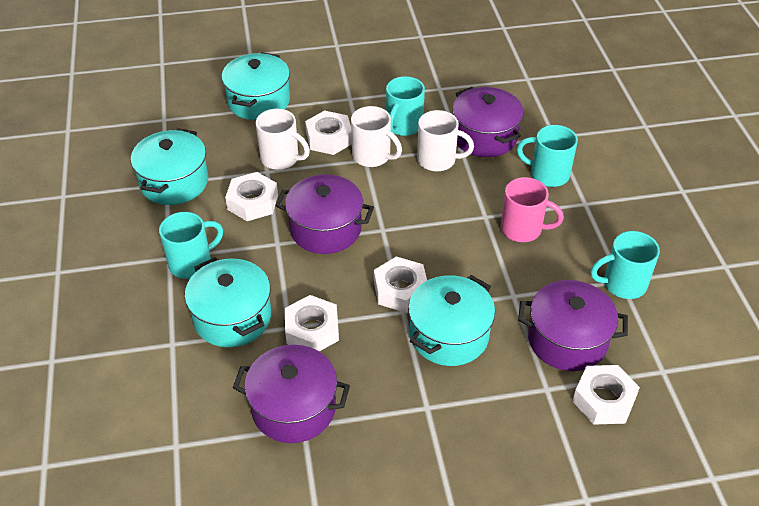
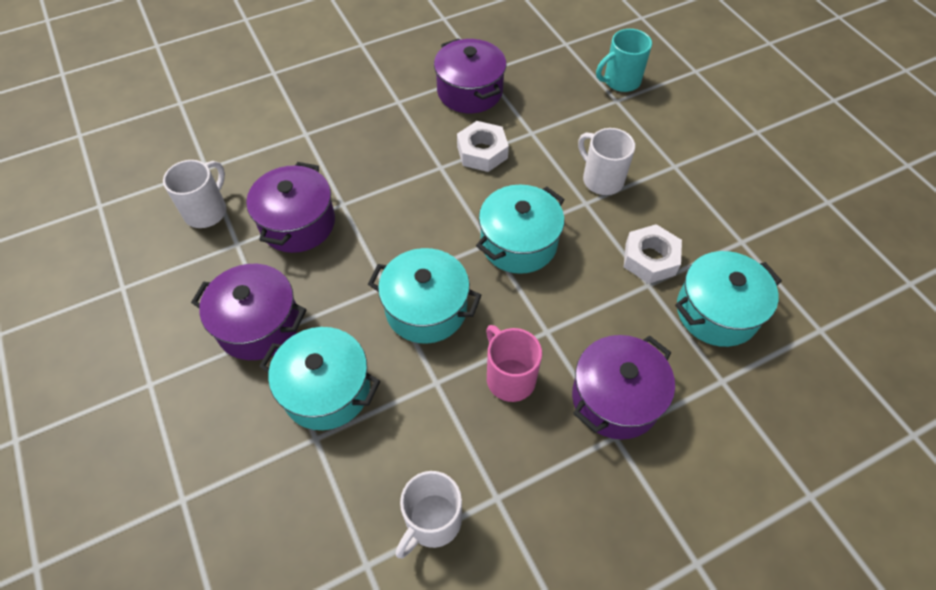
turquoise mug: 4 -> 1
white nut: 5 -> 2

